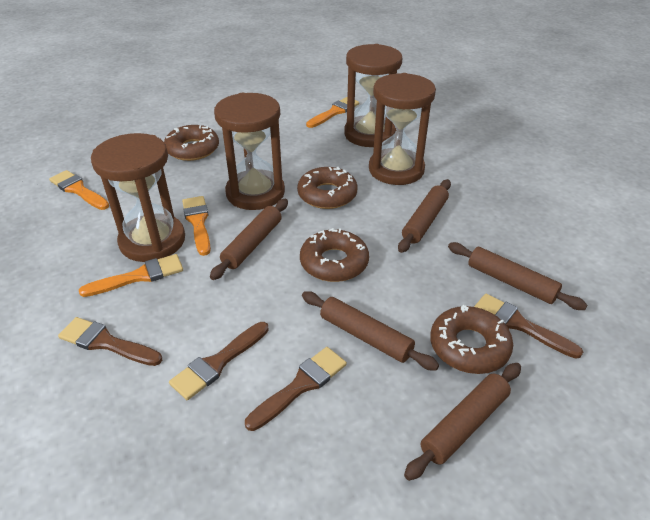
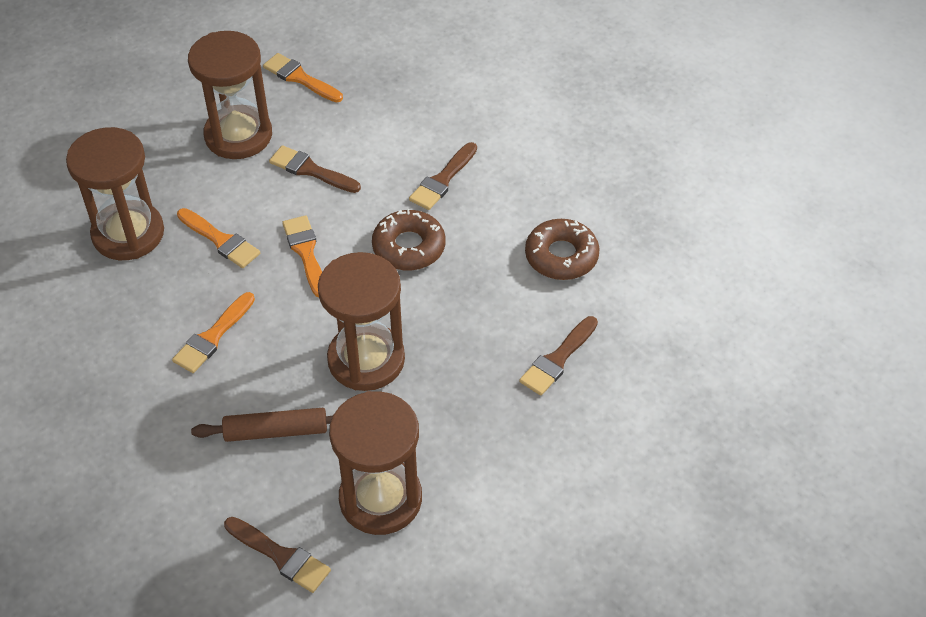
brown donut: 4 -> 2
brown rolling pin: 5 -> 1

